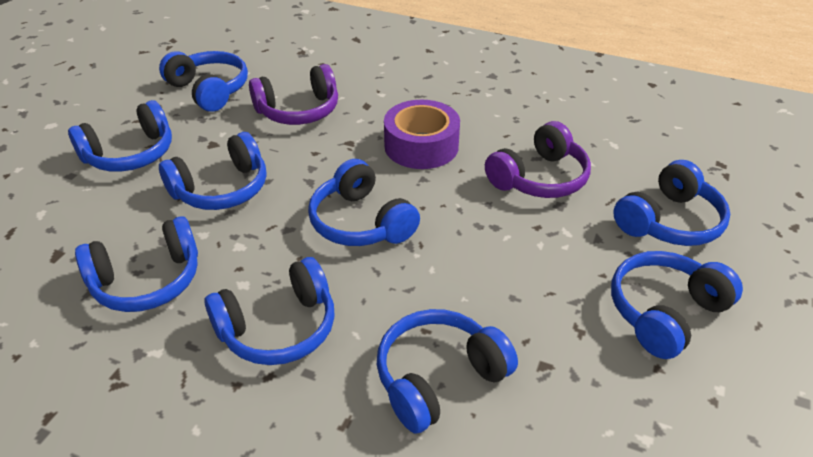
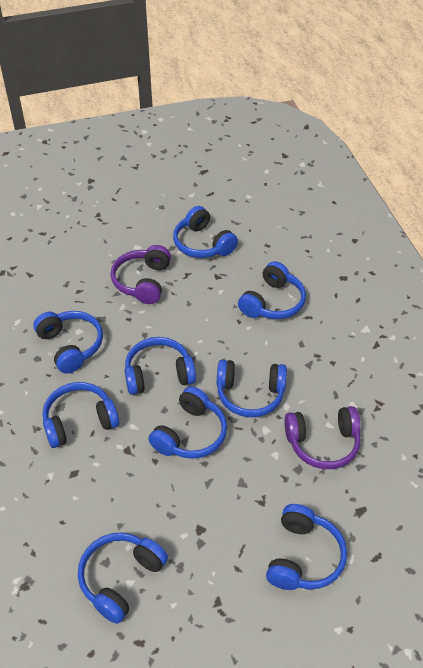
purple tape: 1 -> 0

